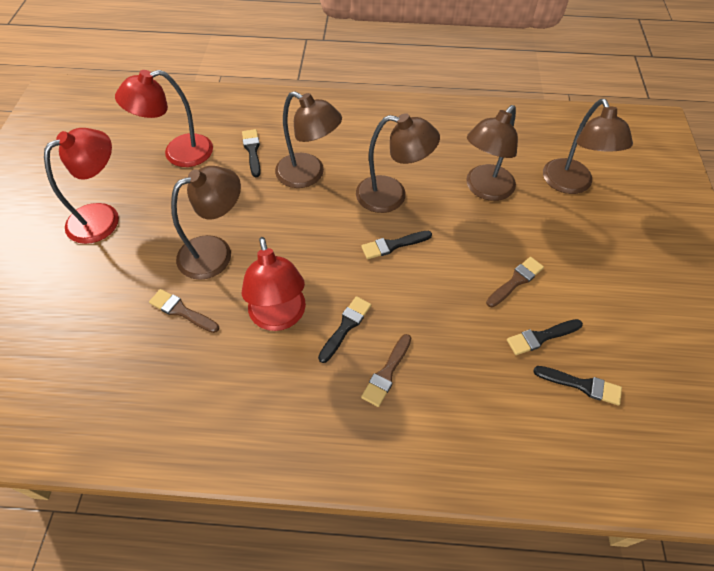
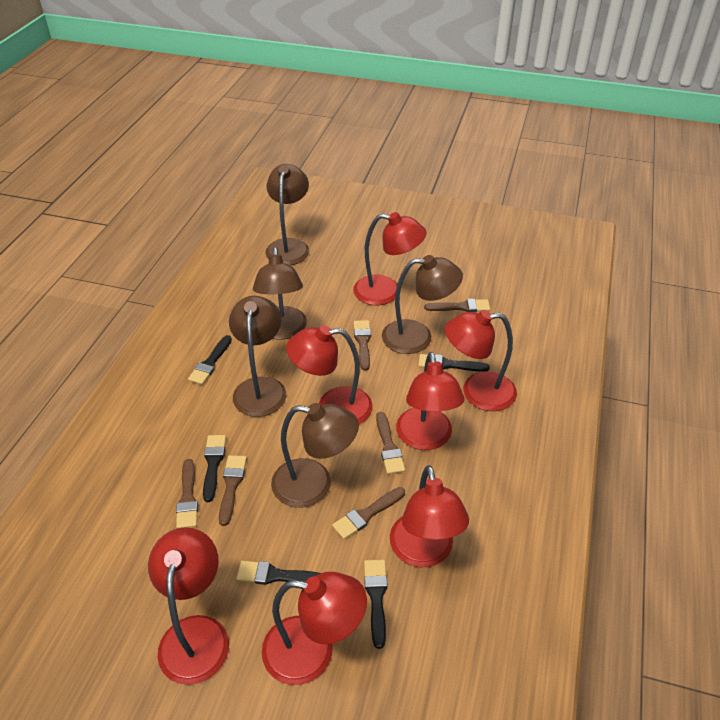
brown brush: 3 -> 6
red lamp: 3 -> 7

